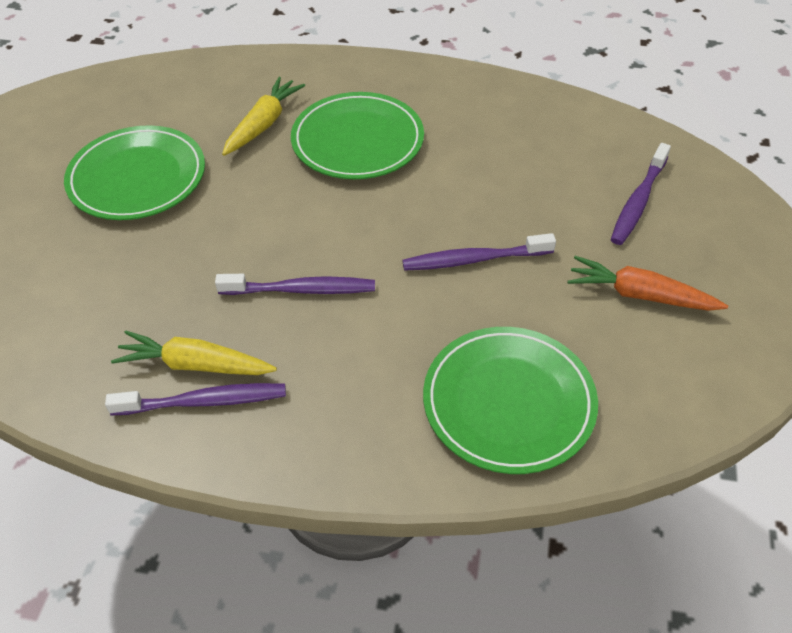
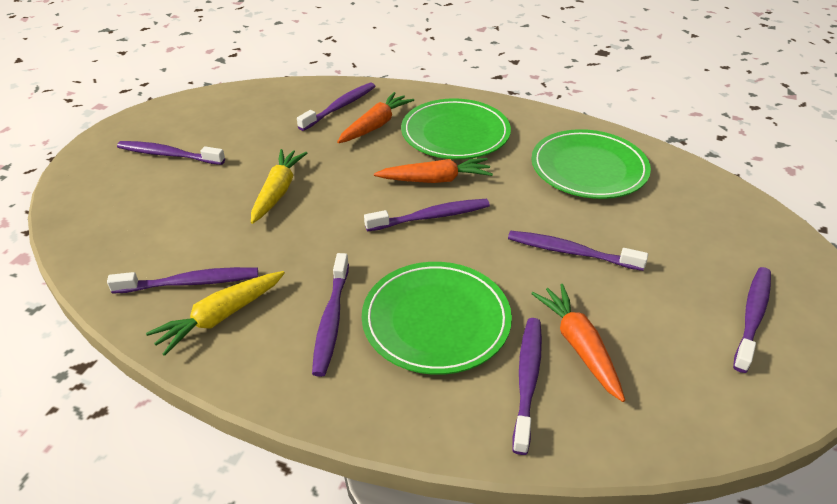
orange carrot: 1 -> 3
purple toothbrush: 4 -> 8

